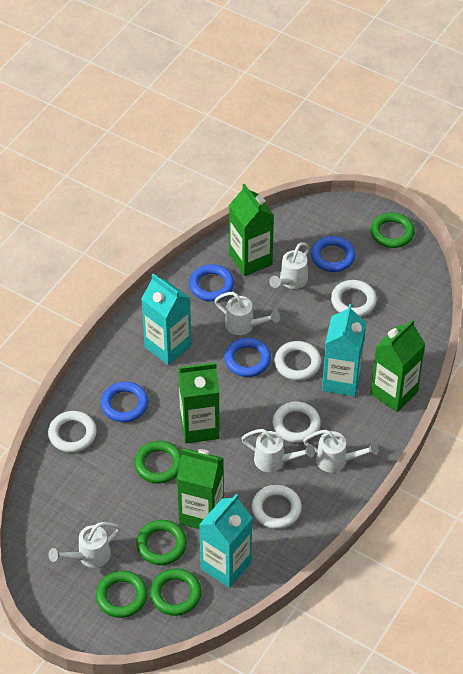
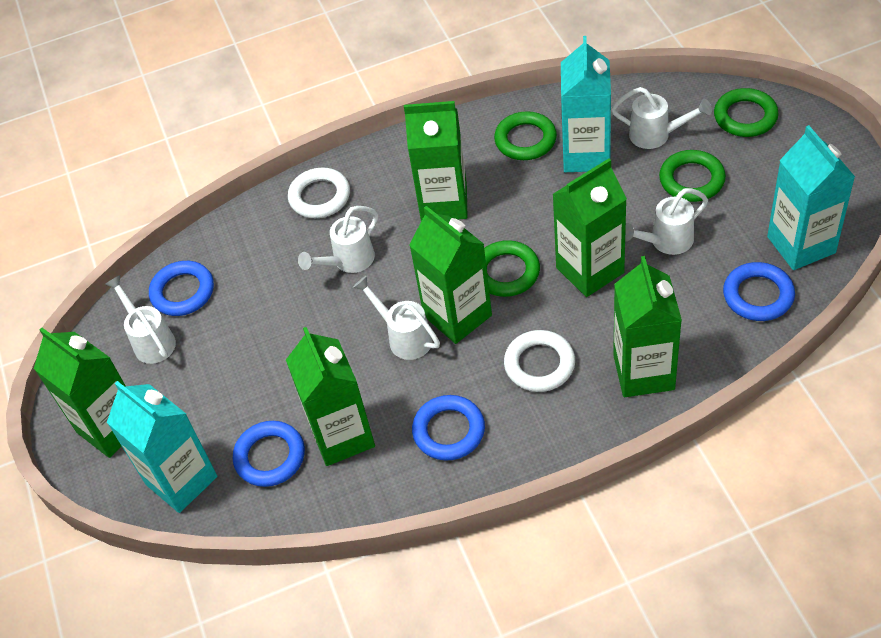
green carton: 4 -> 6
green ring: 5 -> 4
white ring: 5 -> 2

